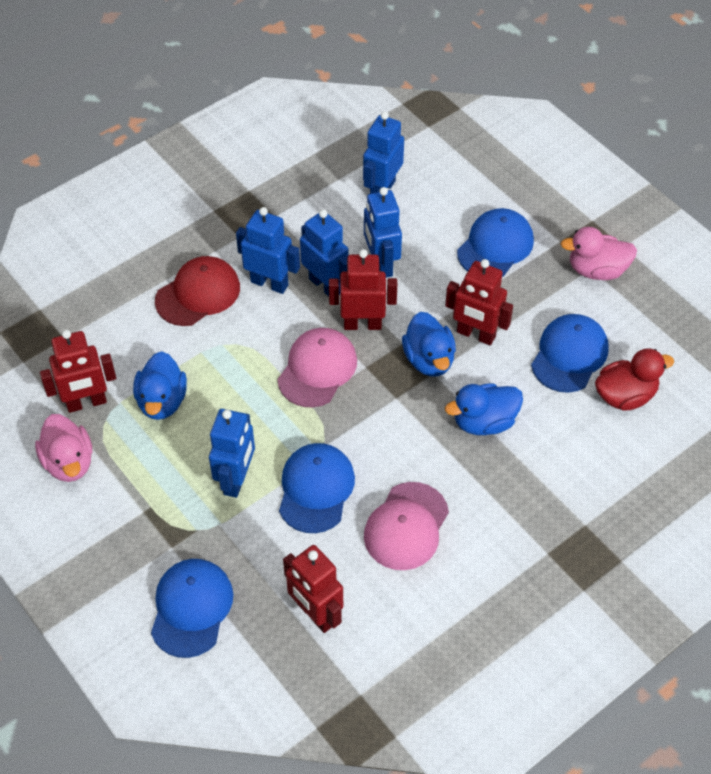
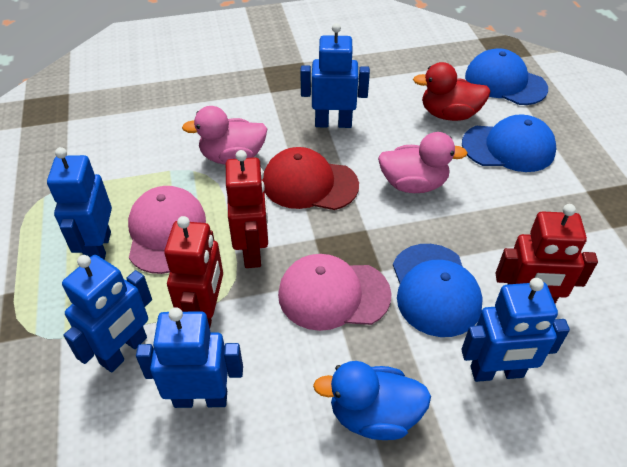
blue cap: 4 -> 3
blue duck: 3 -> 1
red robot: 4 -> 3

